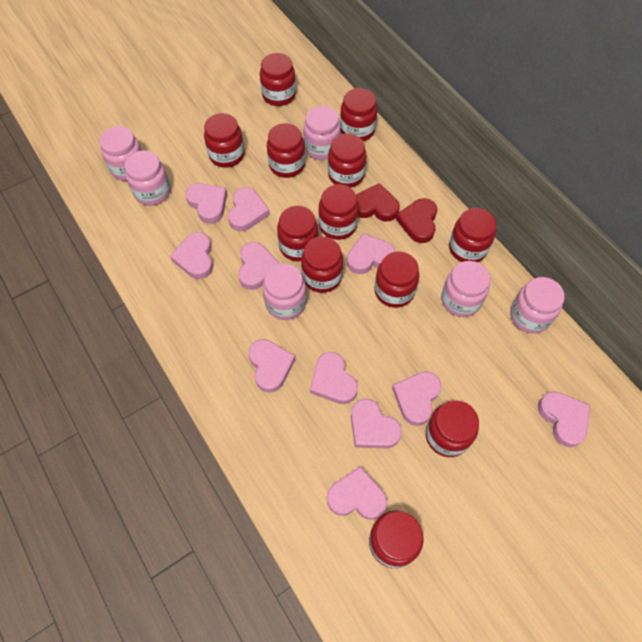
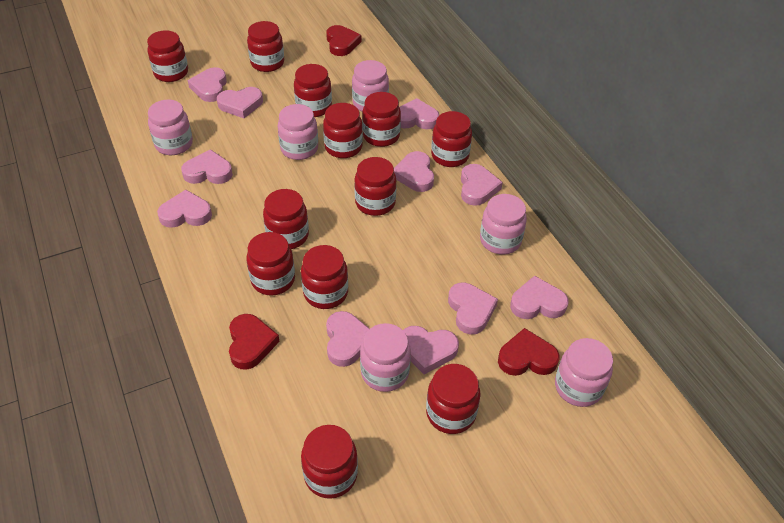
red heart: 2 -> 3

